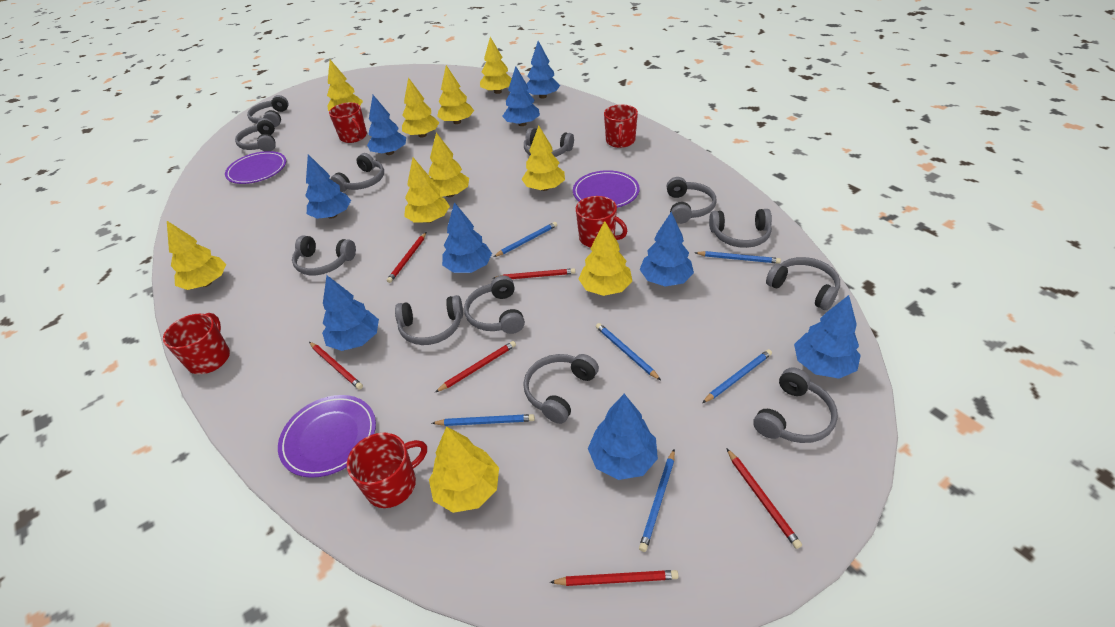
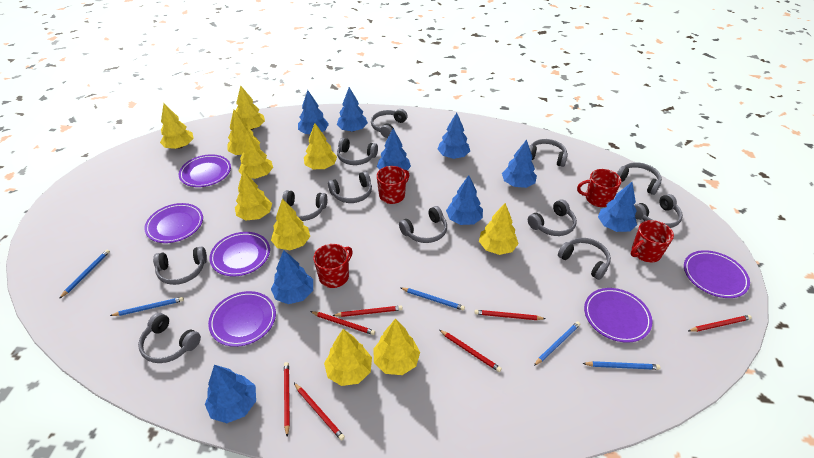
blue pencil: 6 -> 5
purple plate: 3 -> 6
red mug: 5 -> 4
red pencil: 6 -> 7

